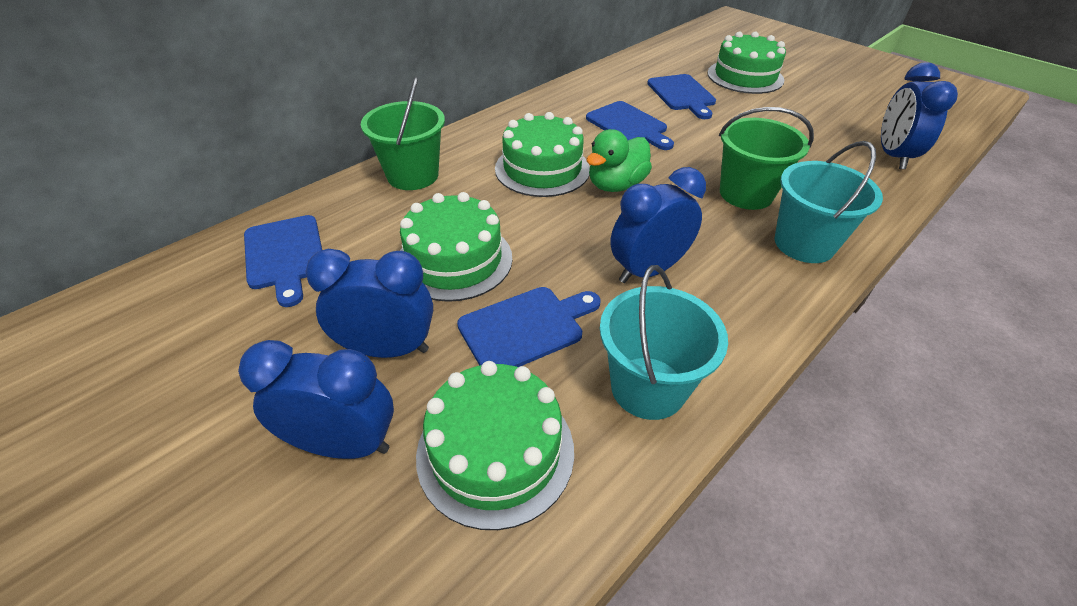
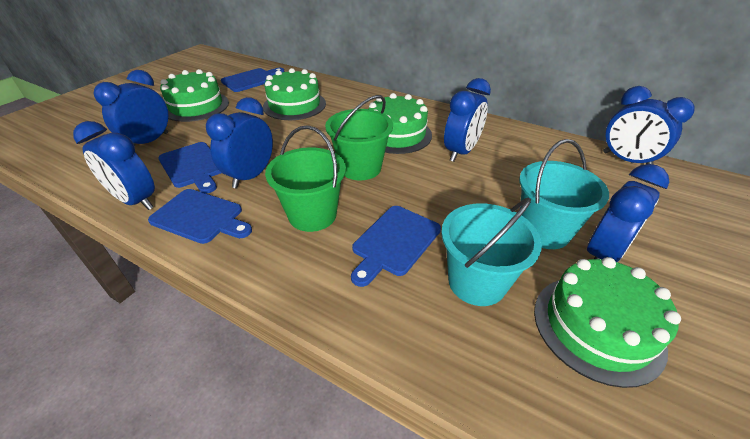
blue clock: 4 -> 6
green duck: 1 -> 0

